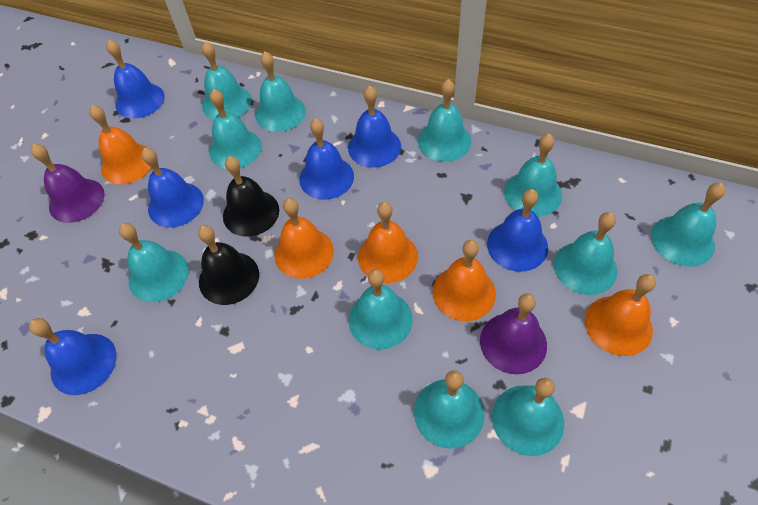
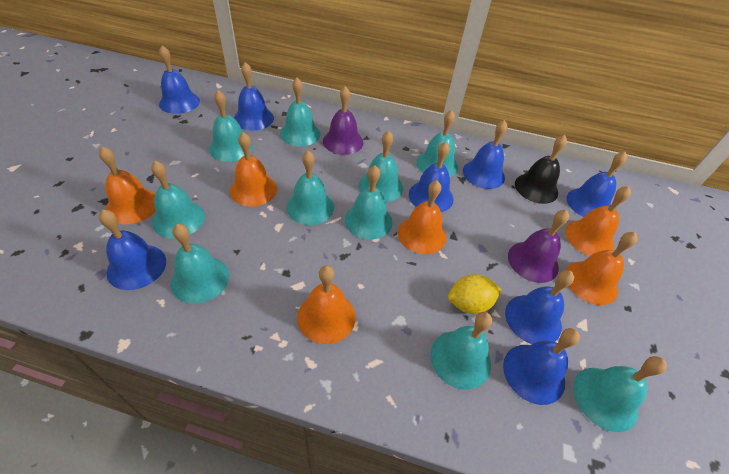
black bell: 2 -> 1
blue bell: 6 -> 8
orange bell: 5 -> 6
turquoise bell: 11 -> 10
yellow lemon: 0 -> 1

